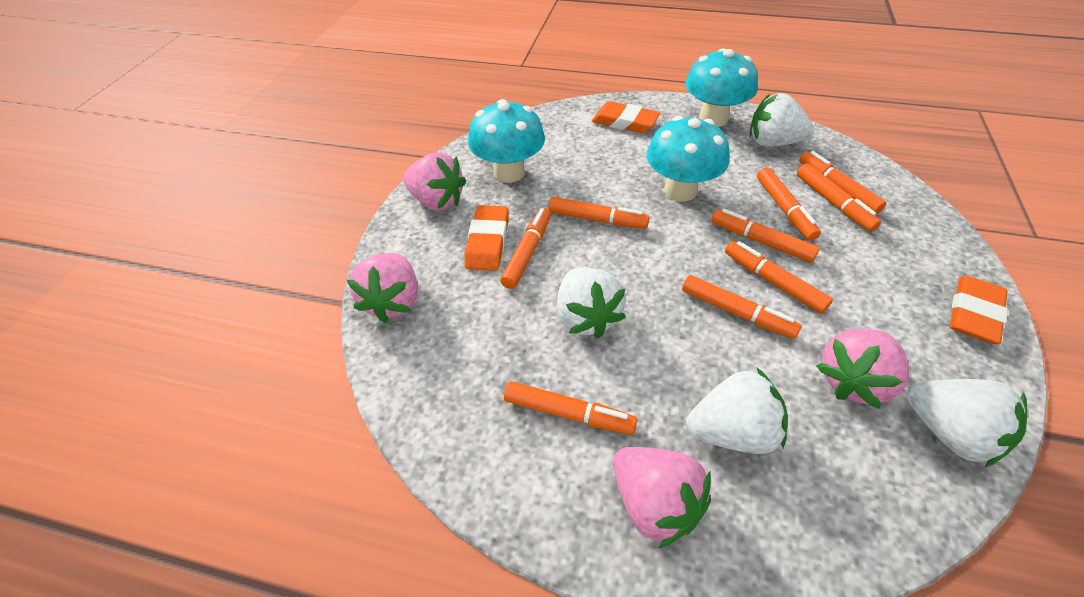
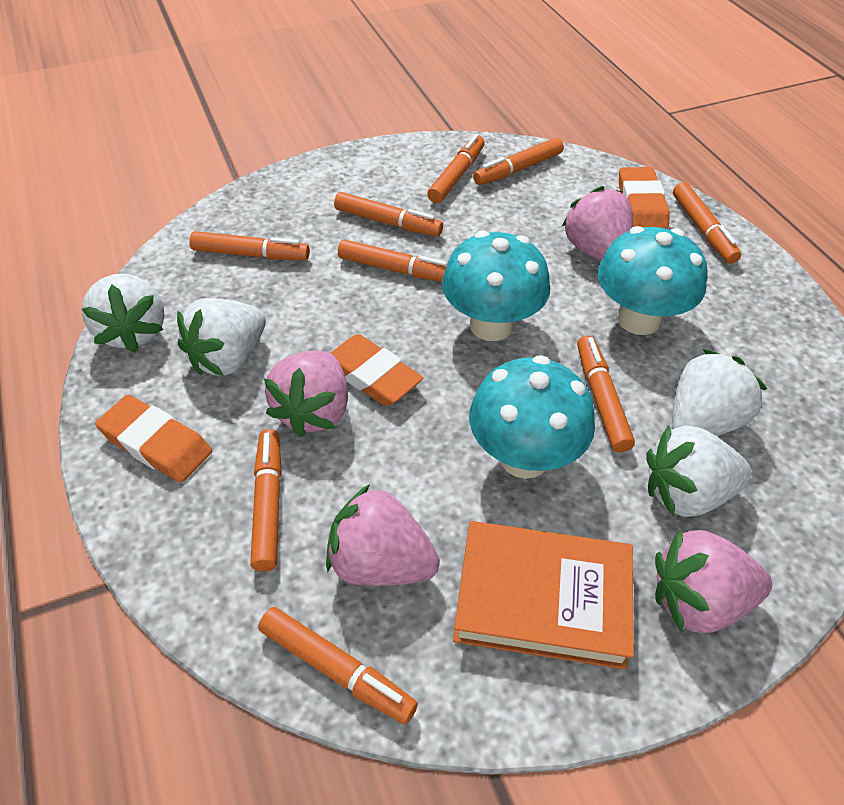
orange book: 0 -> 1

